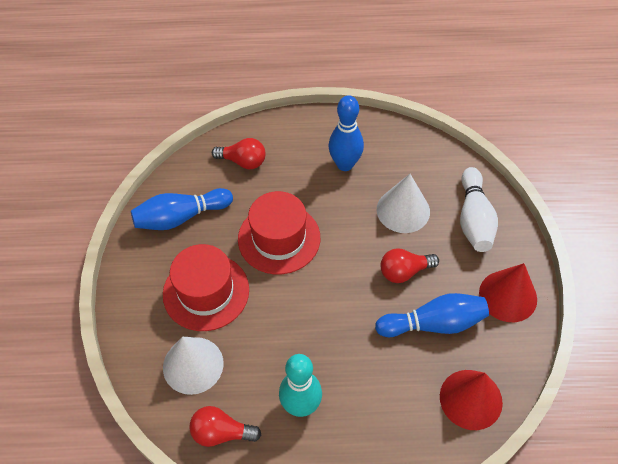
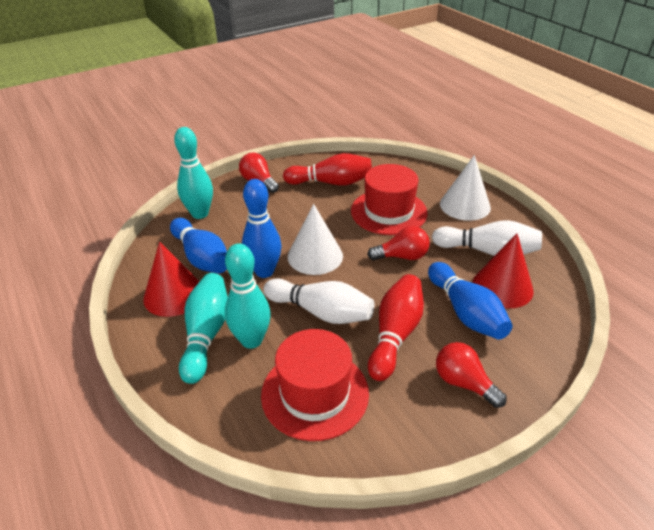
red bowling pin: 0 -> 2
turquoise bowling pin: 1 -> 3
white bowling pin: 1 -> 2

